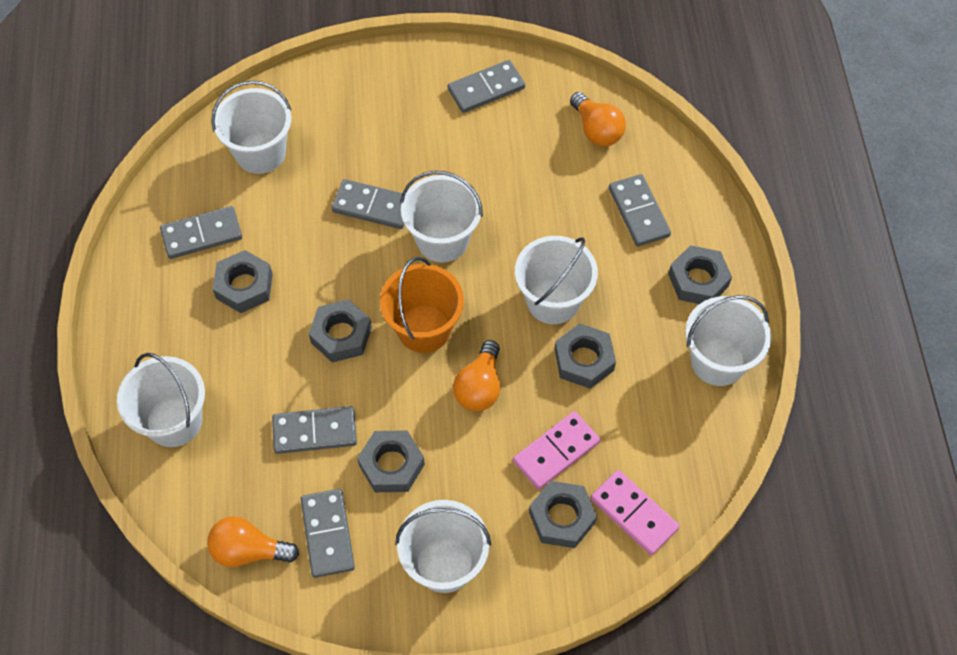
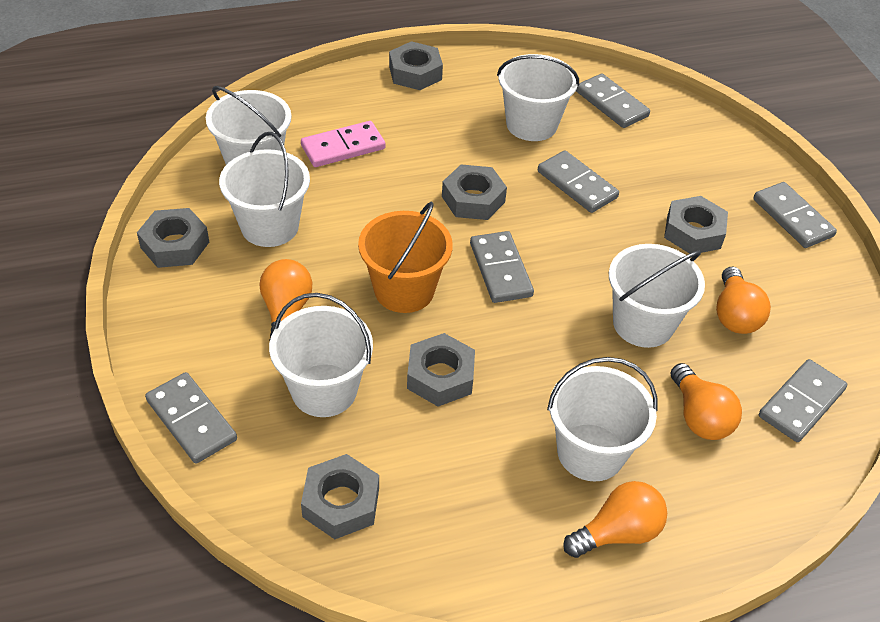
orange light bulb: 3 -> 4
pink domino: 2 -> 1

